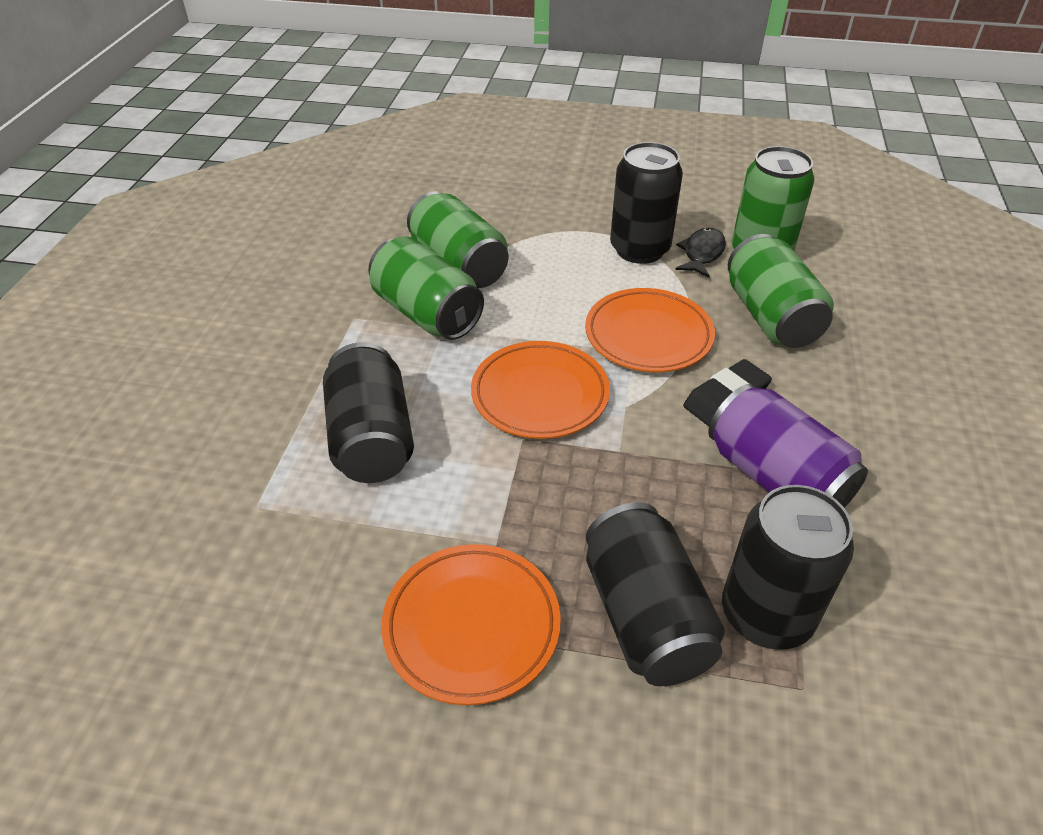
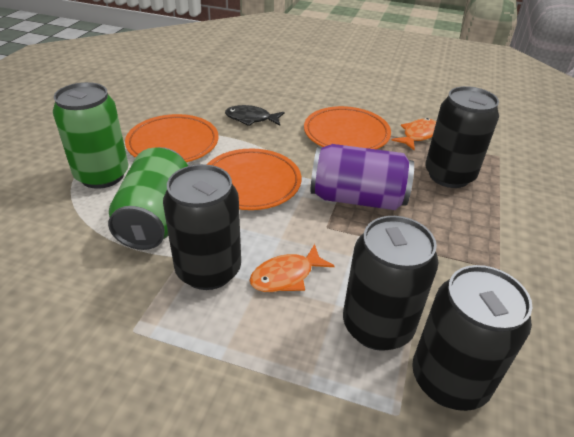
black eraser: 1 -> 0
green can: 4 -> 2
orange fish: 0 -> 2

